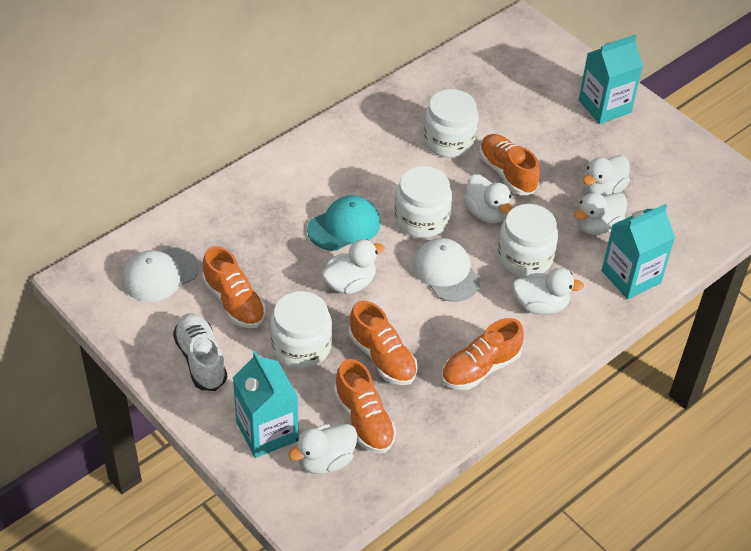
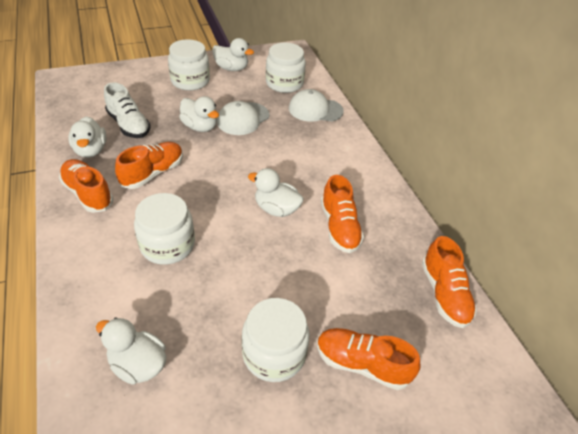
turquoise cap: 1 -> 0
turquoise carton: 3 -> 0
white duck: 6 -> 5

